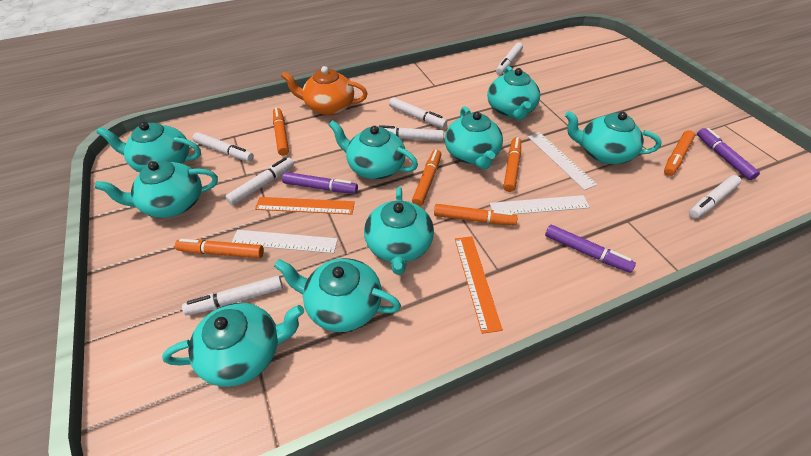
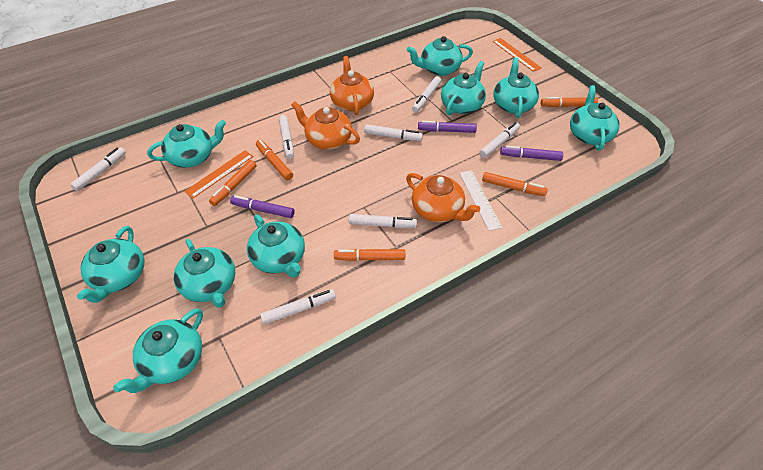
orange marker: 6 -> 5
orange teapot: 1 -> 3
white ruler: 3 -> 1

